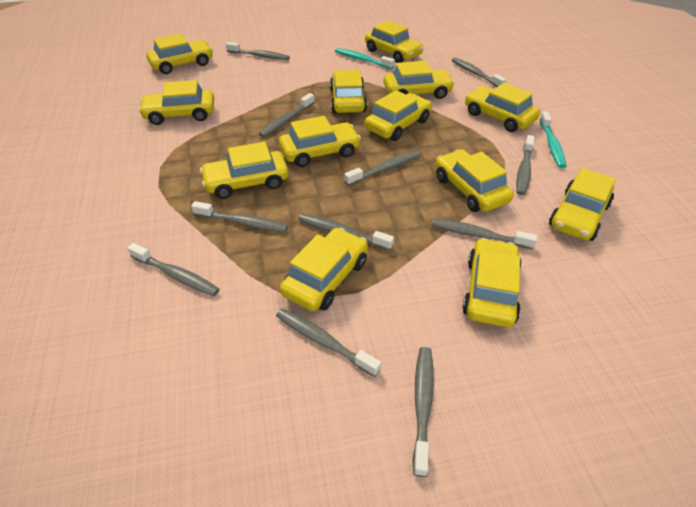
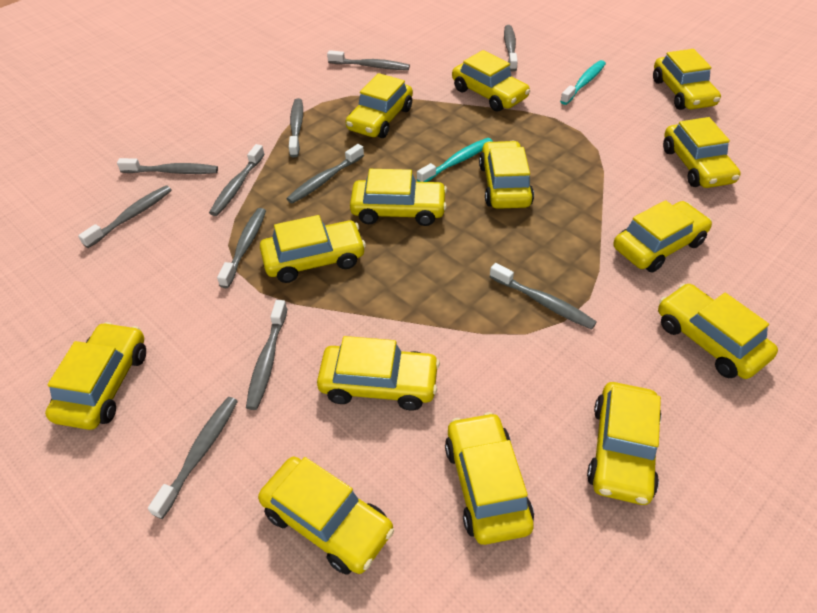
yellow car: 13 -> 14

